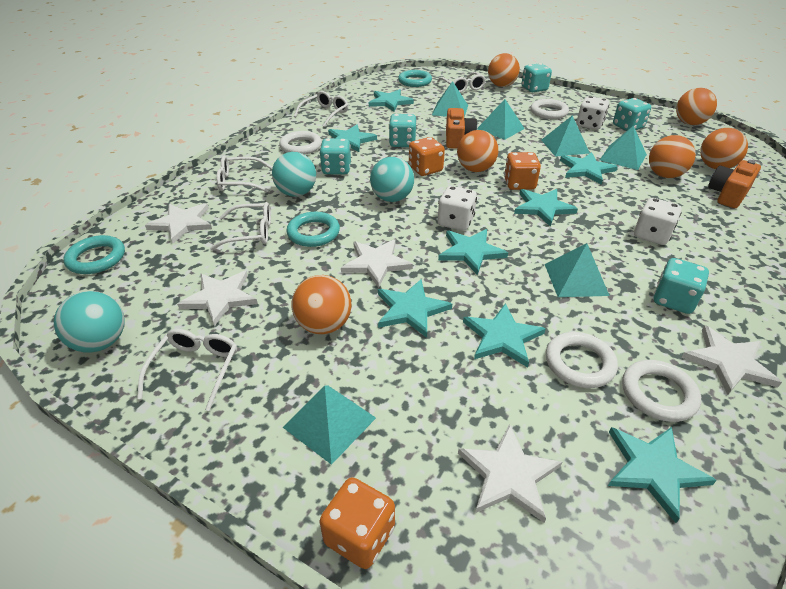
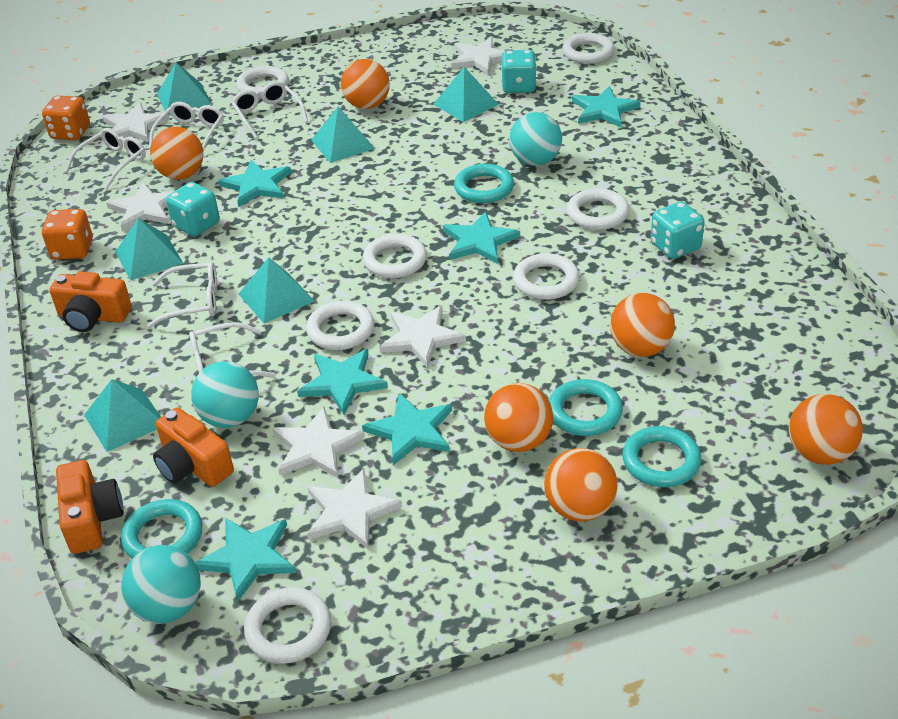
orange camera: 2 -> 3
orange dice: 3 -> 2
turquoise dice: 5 -> 3
turquoise ring: 3 -> 4
turquoise star: 8 -> 6
white dice: 3 -> 0
white ring: 4 -> 7
white star: 5 -> 6

